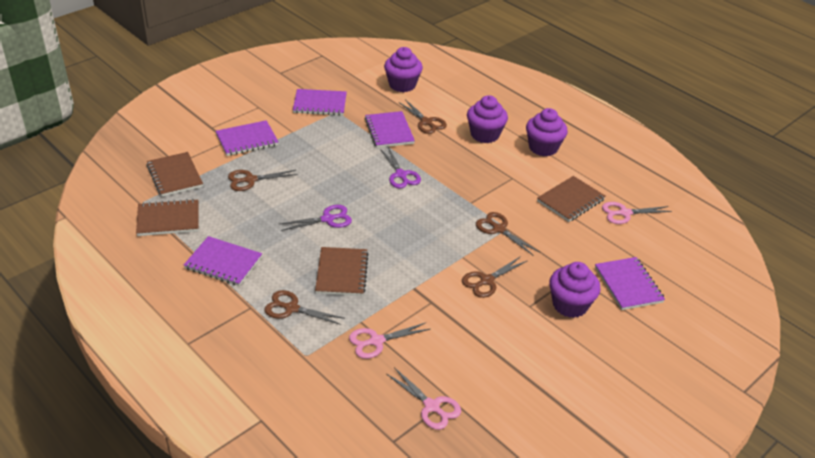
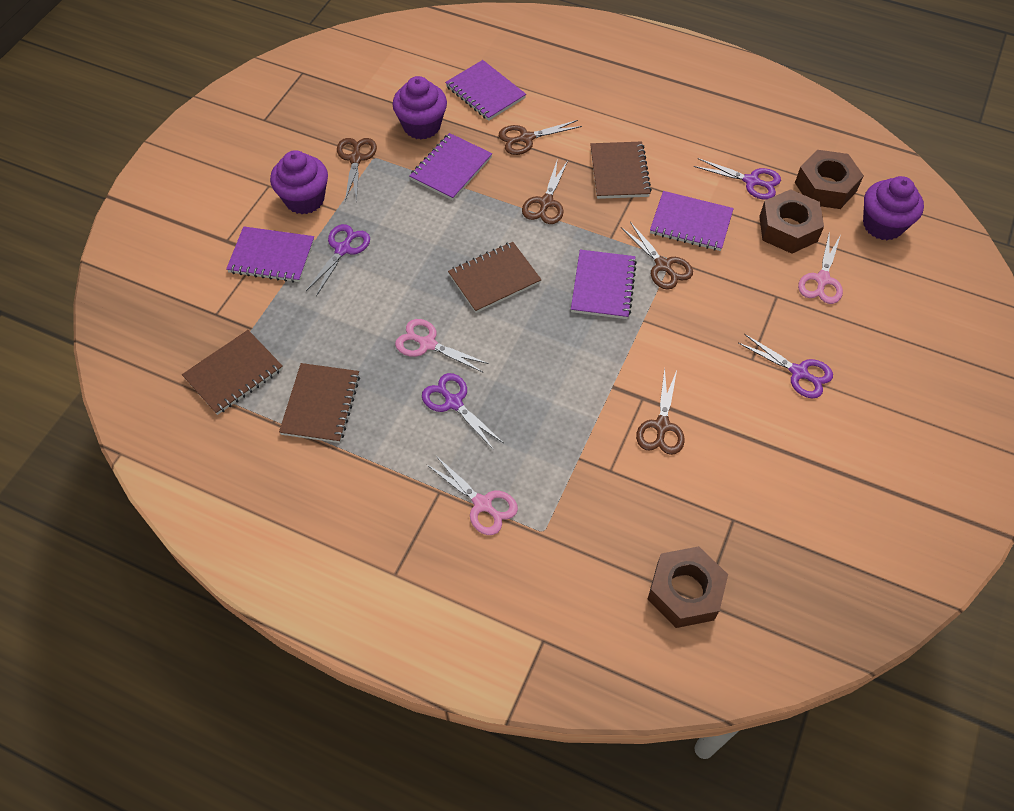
brown nut: 0 -> 3
purple cupcake: 4 -> 3
purple scissors: 2 -> 4

